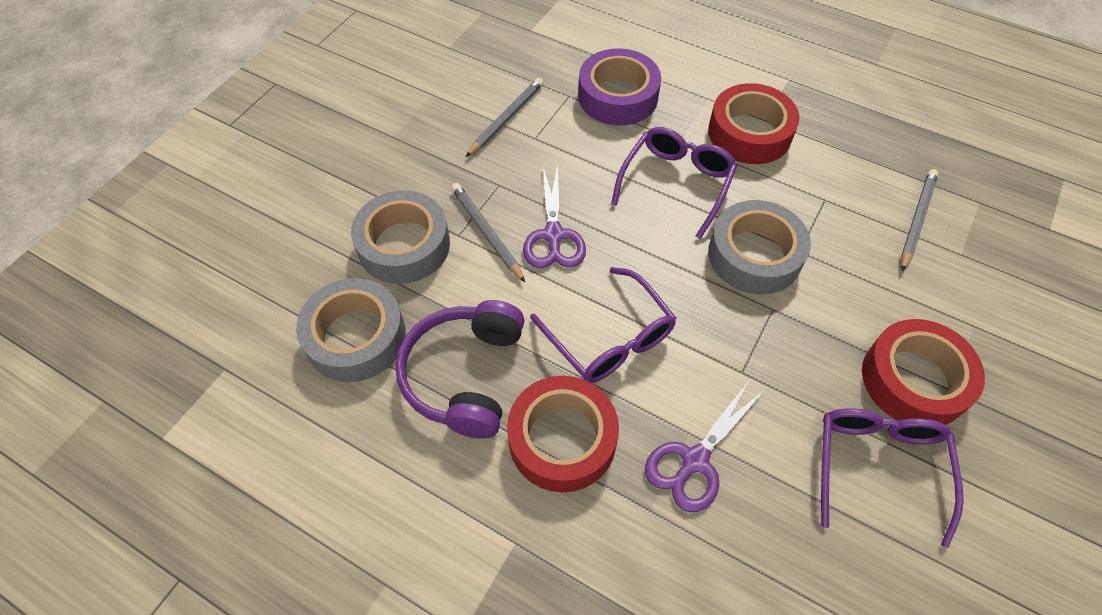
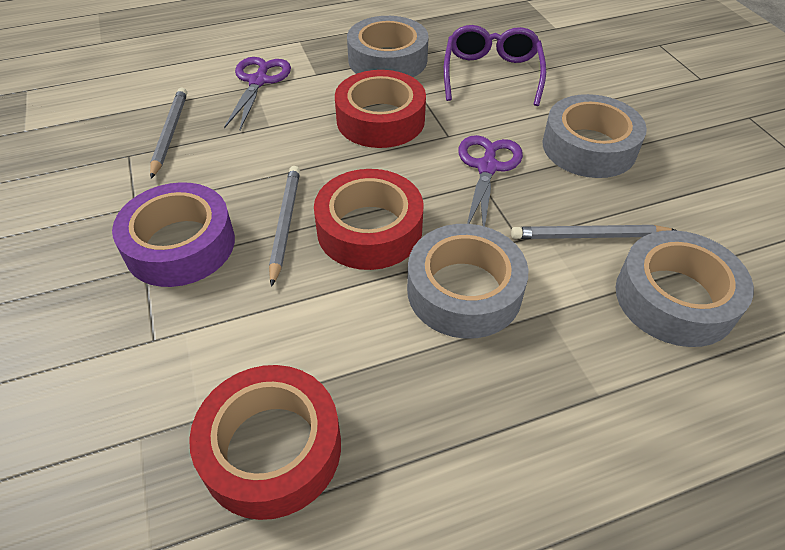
grey tape: 3 -> 4
purple glasses: 3 -> 1
purple headphones: 1 -> 0

